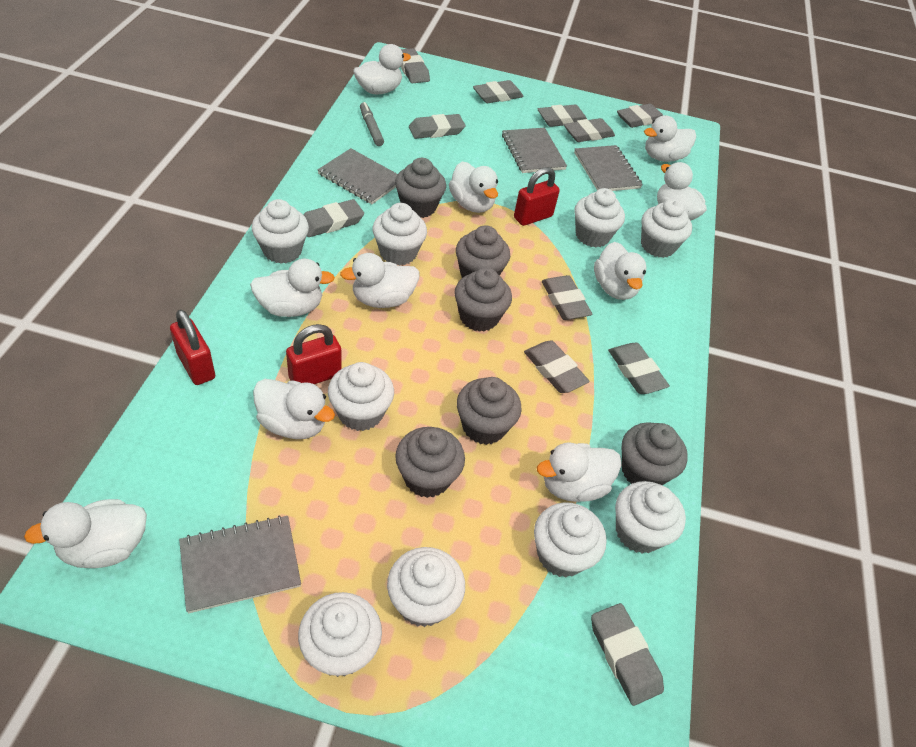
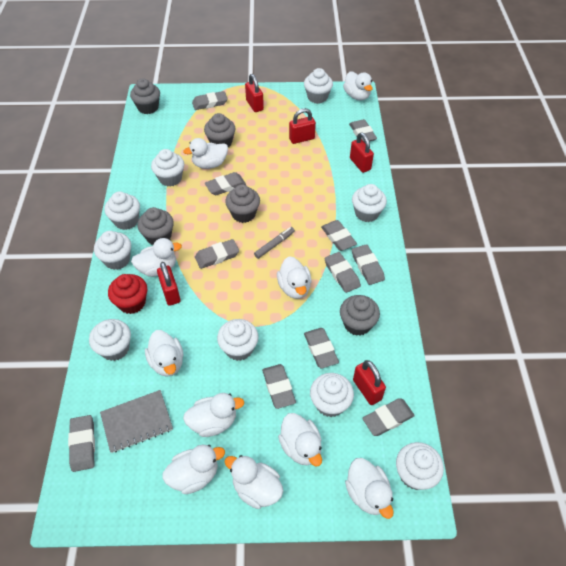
grey cupcake: 6 -> 5
grey notebook: 4 -> 1
red cupcake: 0 -> 1
red padlock: 3 -> 5

